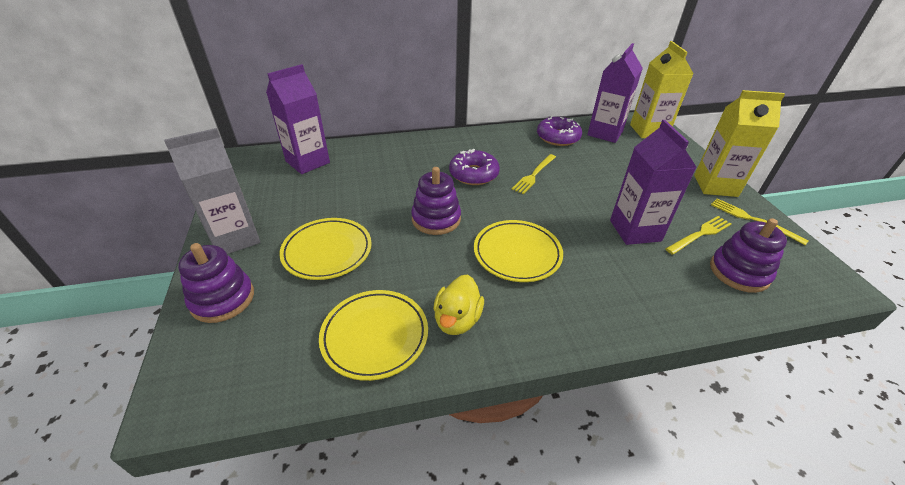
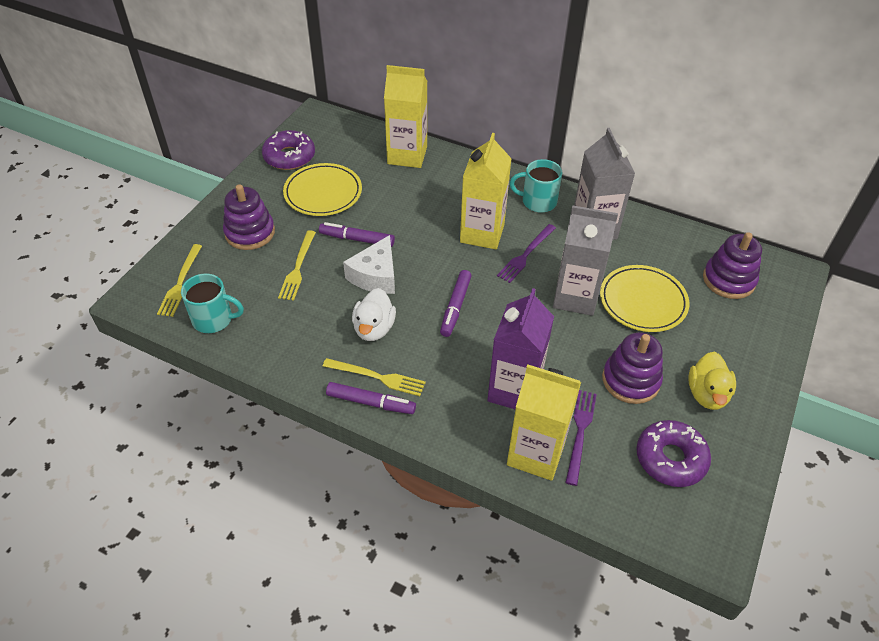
grey carton: 1 -> 2
purple carton: 3 -> 1
purple fork: 0 -> 2
purple marker: 0 -> 3
turquoise mug: 0 -> 2
white cheese: 0 -> 1
white duck: 0 -> 1
yellow carton: 2 -> 3
yellow plate: 3 -> 2

